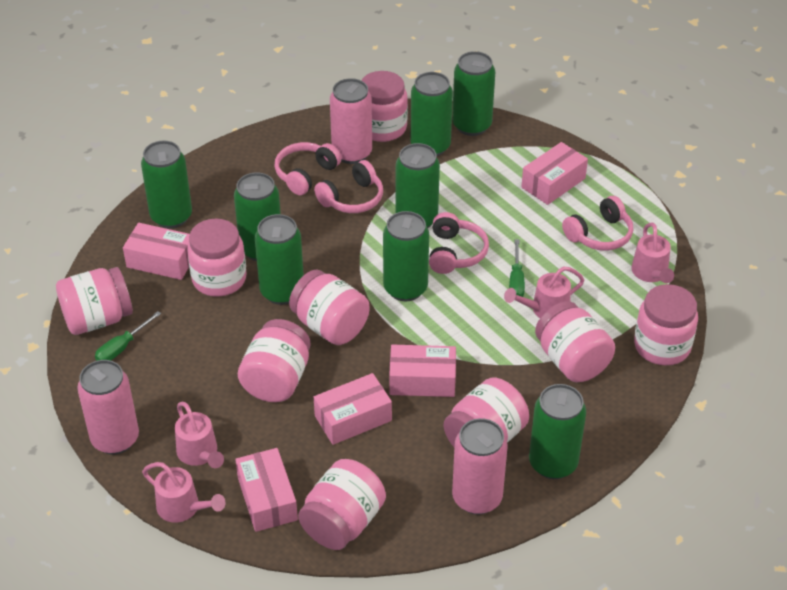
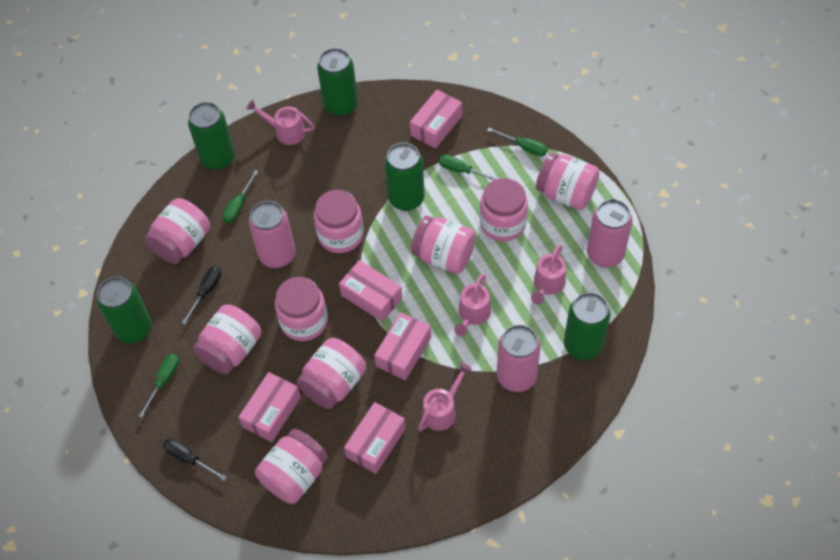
black screwdriver: 0 -> 2
green can: 8 -> 5
green screwdriver: 2 -> 4
pink headphones: 4 -> 0

